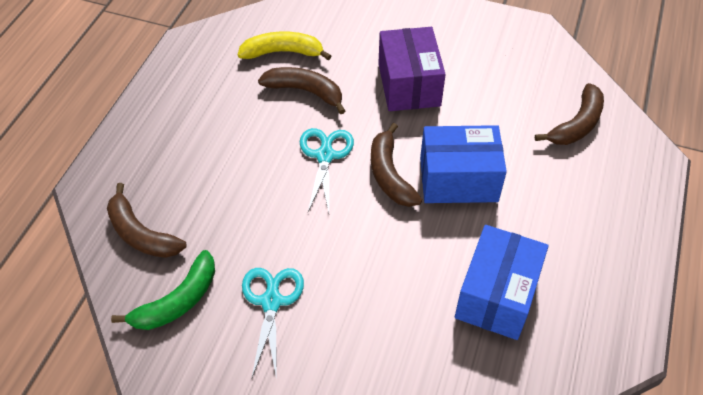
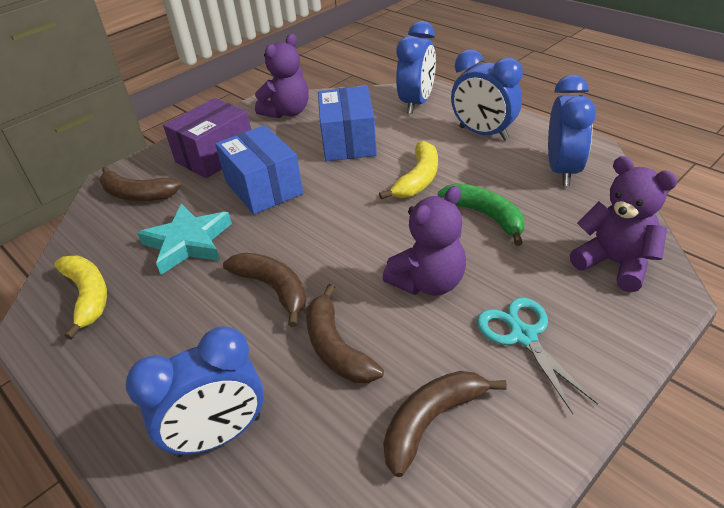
blue clock: 0 -> 4
purple teddy bear: 0 -> 3
turquoise scissors: 2 -> 1
turquoise star: 0 -> 1
yellow banana: 1 -> 2

